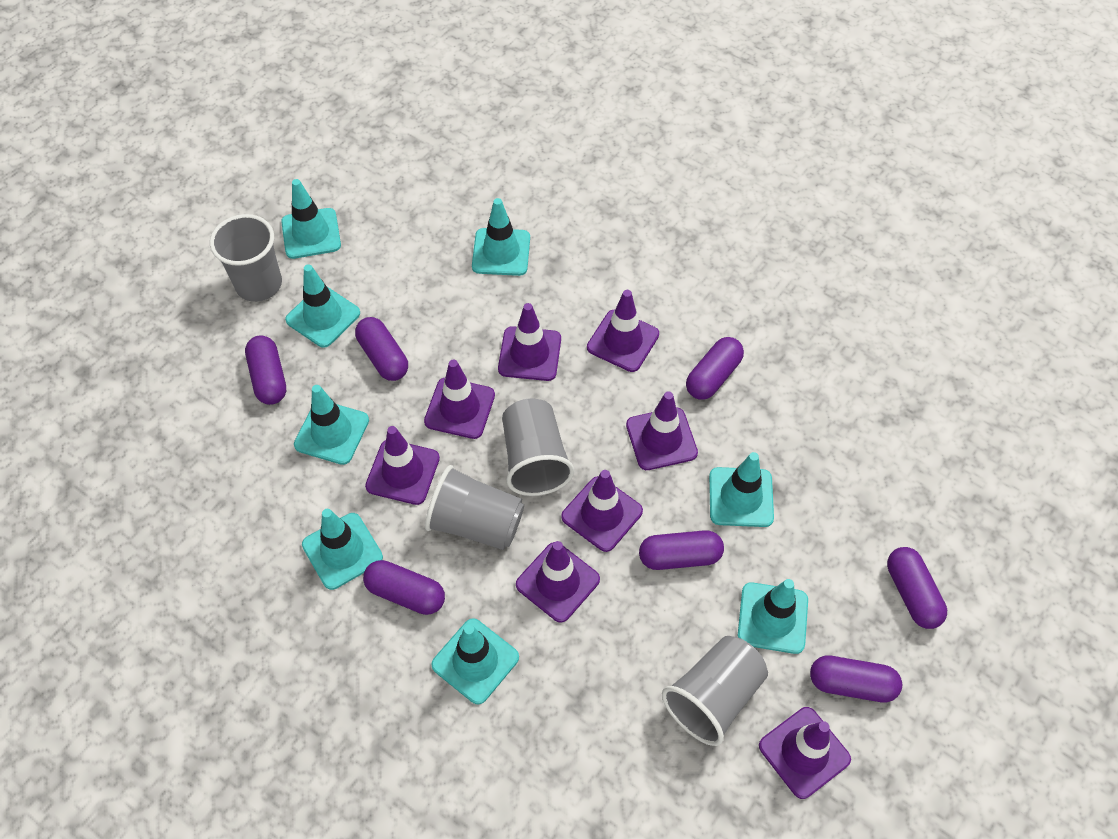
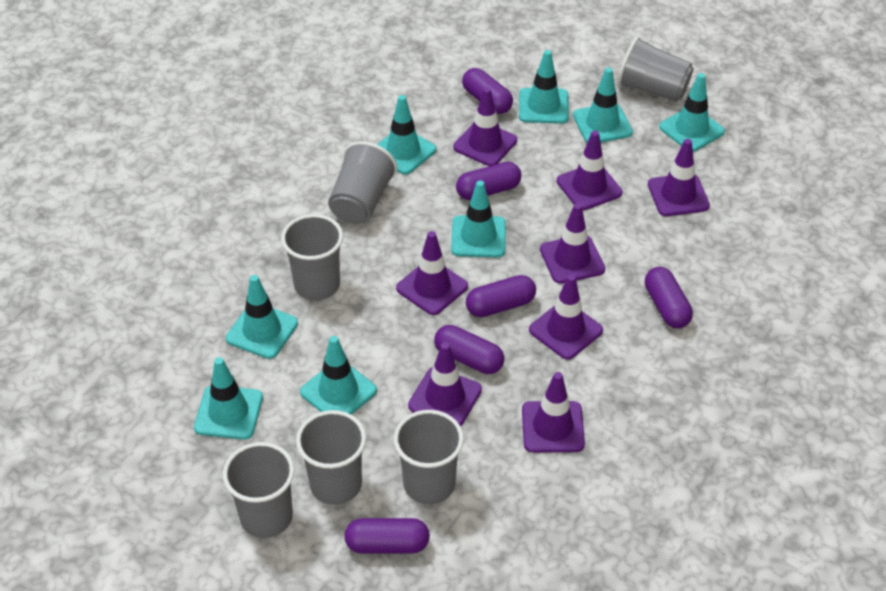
grey cup: 4 -> 6
purple capsule: 7 -> 6

